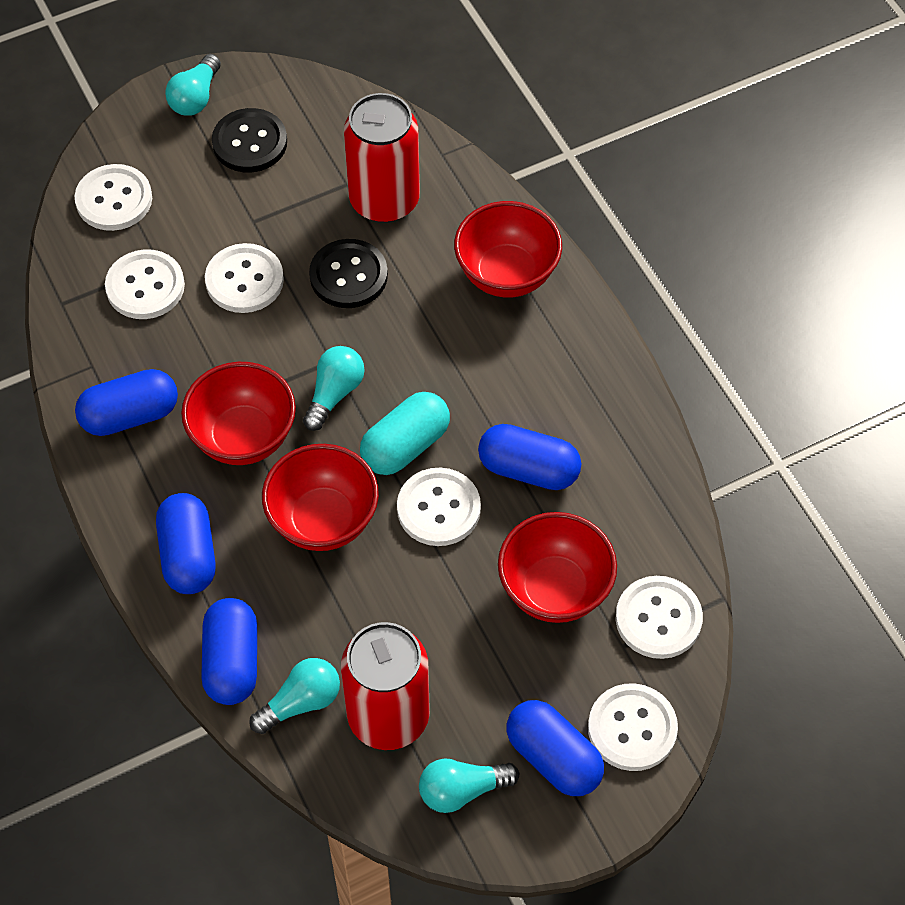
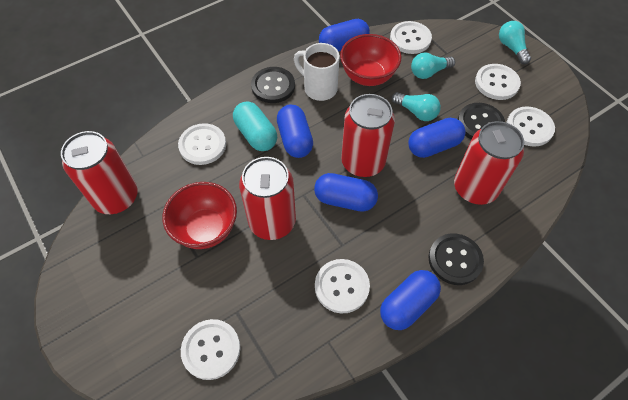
black button: 2 -> 3
red bowl: 4 -> 2
red can: 2 -> 4
turquoise light bulb: 4 -> 3
white mug: 0 -> 1

